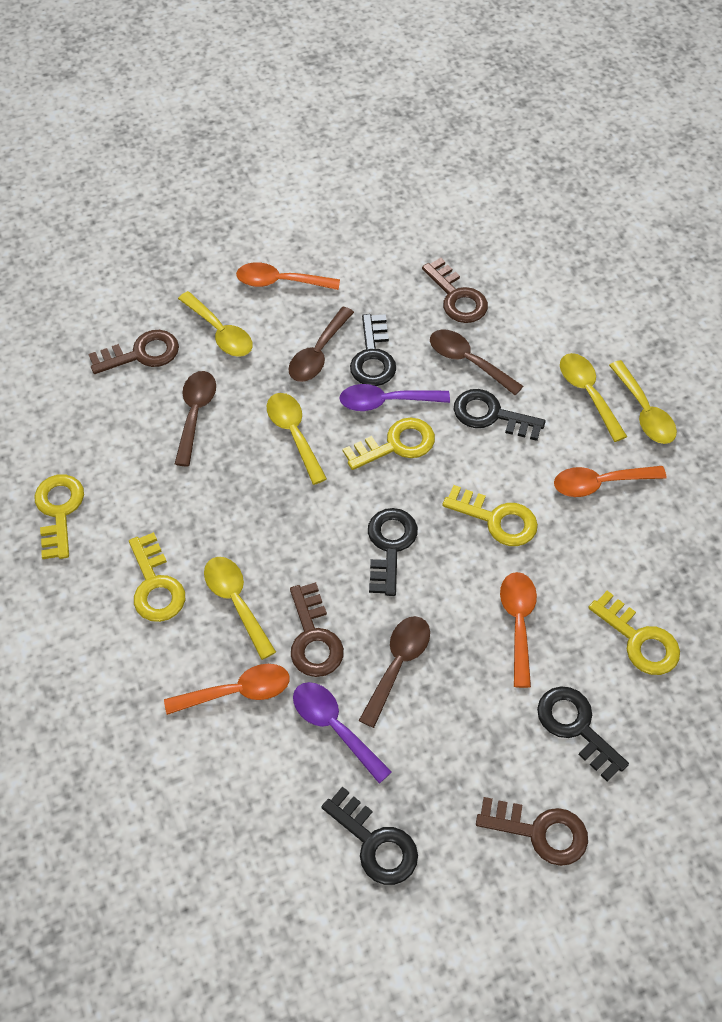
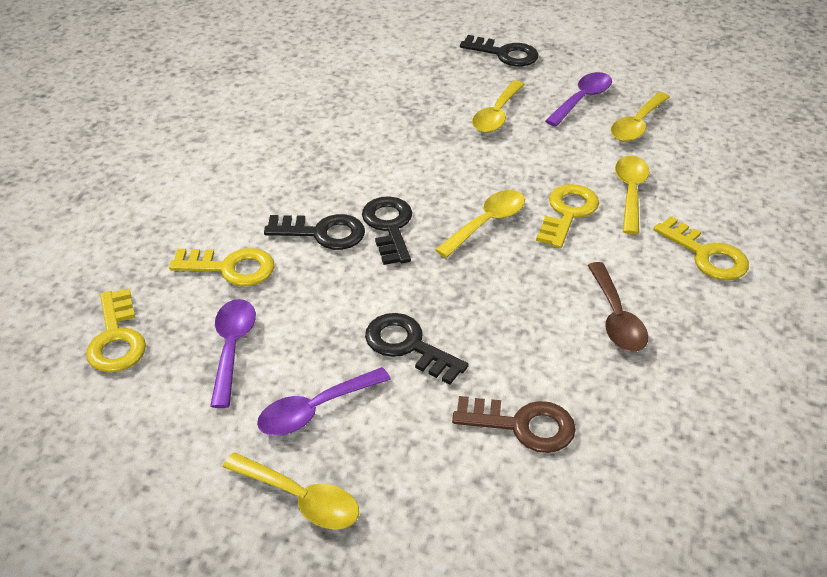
black key: 5 -> 4
brown key: 4 -> 1
brown spoon: 4 -> 1
orange spoon: 4 -> 0
purple spoon: 2 -> 3
yellow key: 5 -> 4

